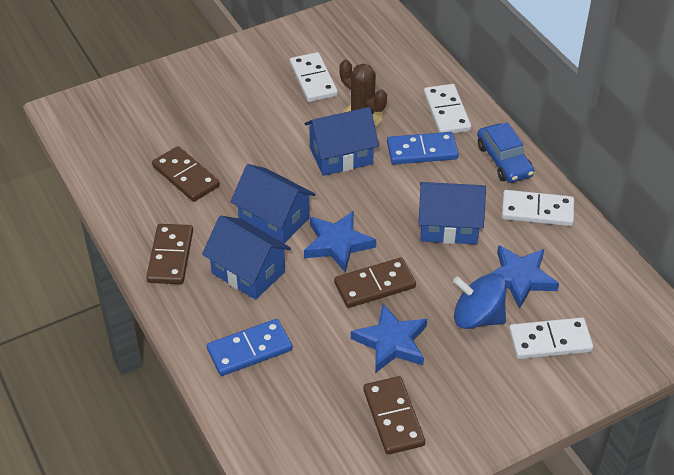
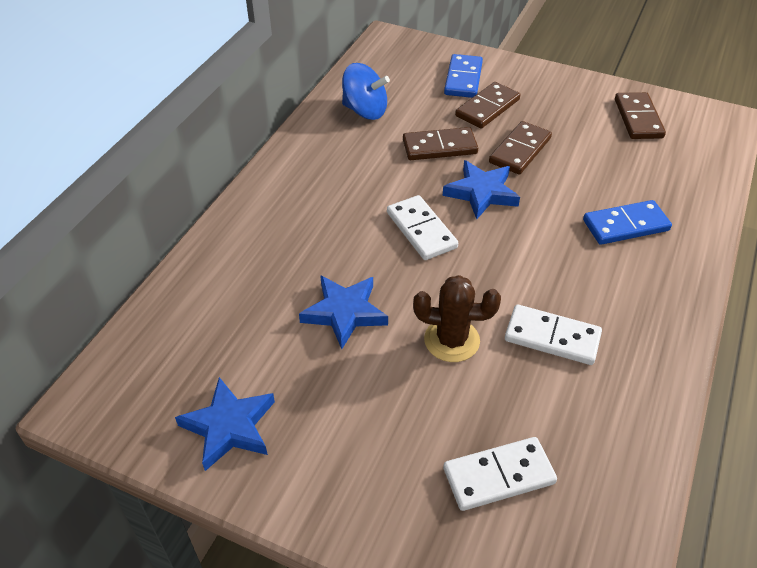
blue car: 1 -> 0
blue house: 4 -> 0
white domino: 4 -> 3

